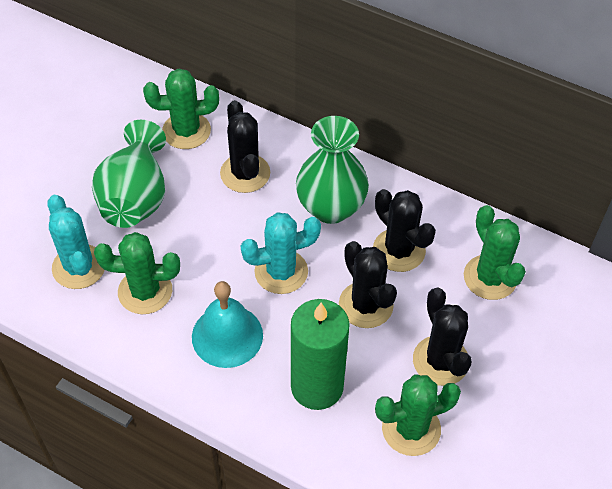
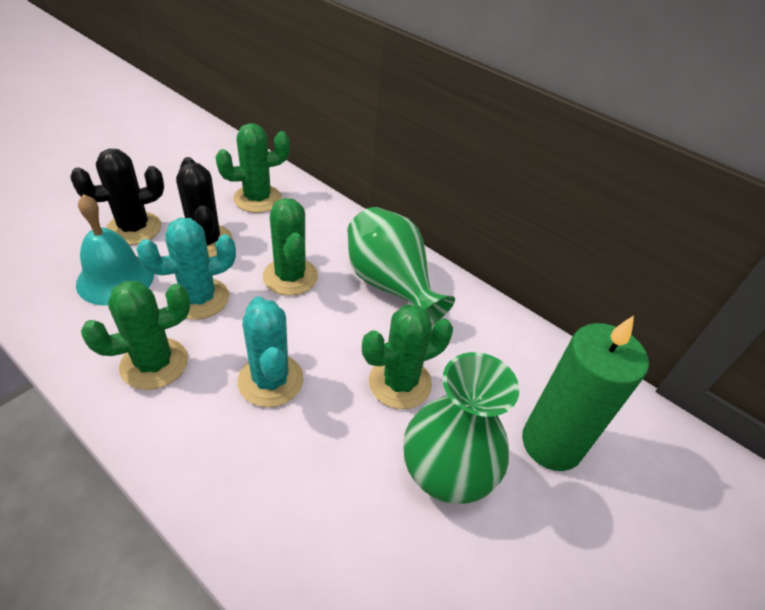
black cactus: 4 -> 2

